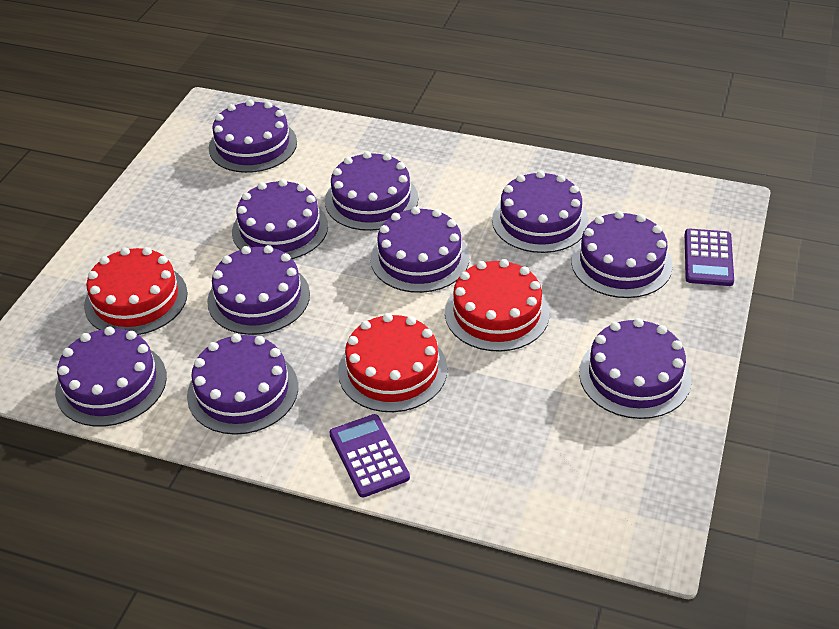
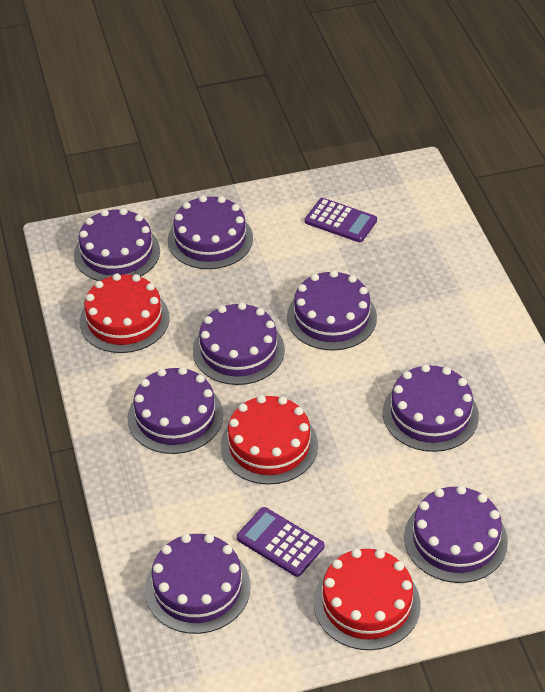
purple cake: 10 -> 8

